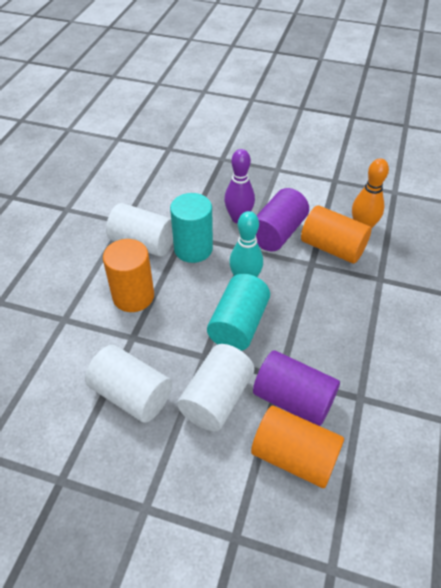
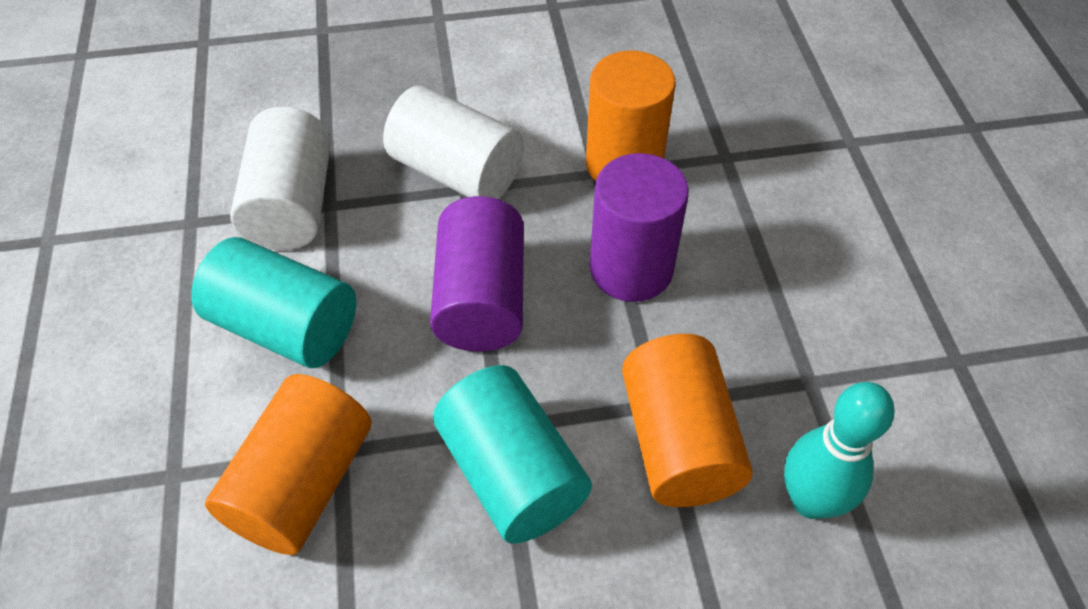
orange bowling pin: 1 -> 0
purple bowling pin: 1 -> 0
white cylinder: 3 -> 2

